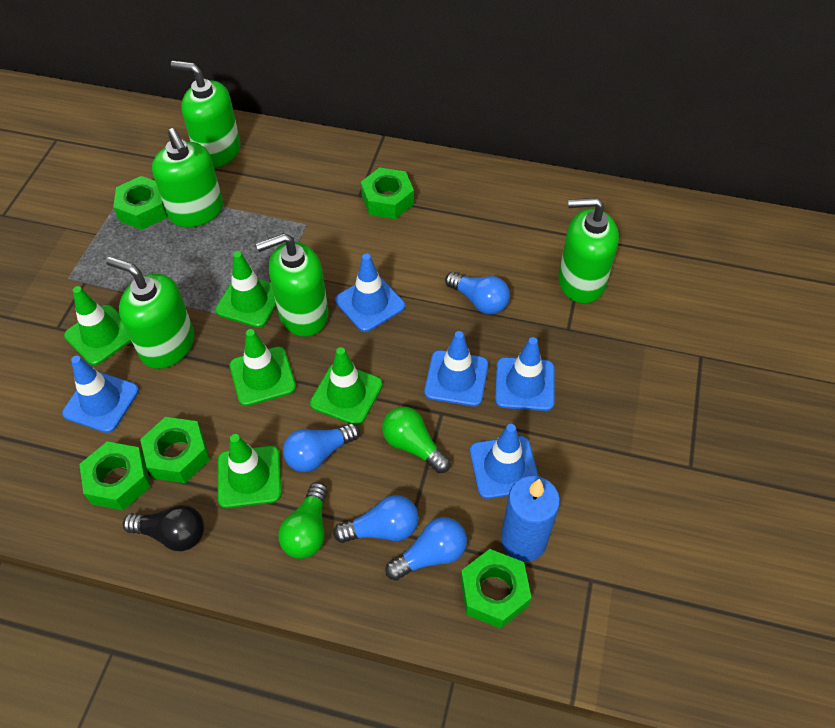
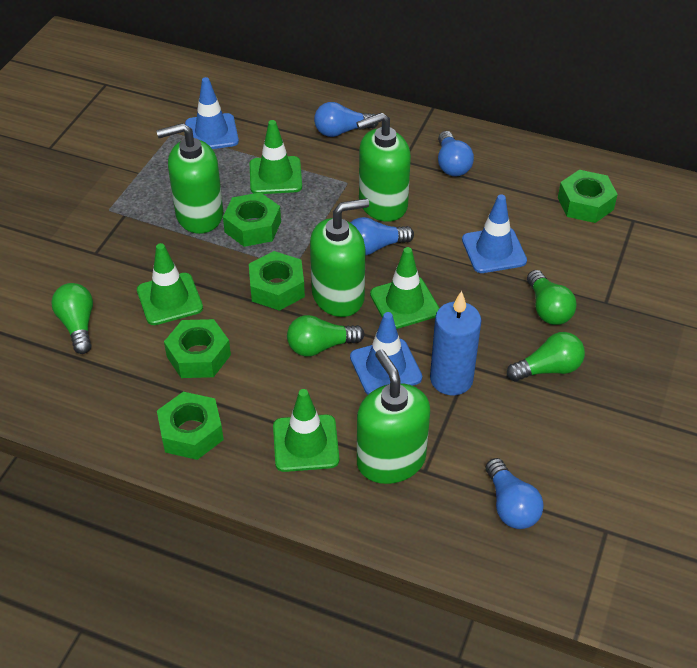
black light bulb: 1 -> 0
blue traffic cone: 5 -> 3
green light bulb: 2 -> 4
green soap dispenser: 5 -> 4
green traffic cone: 5 -> 4

